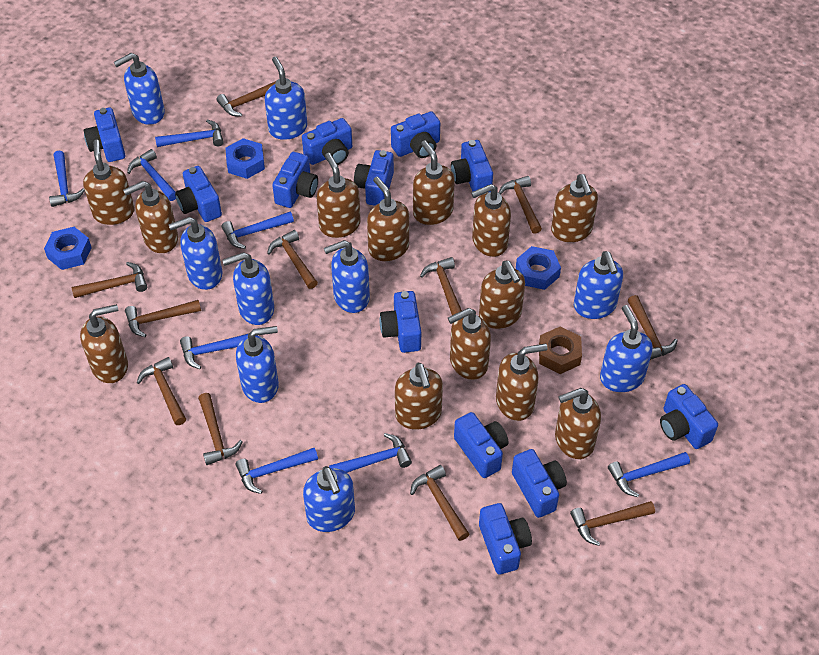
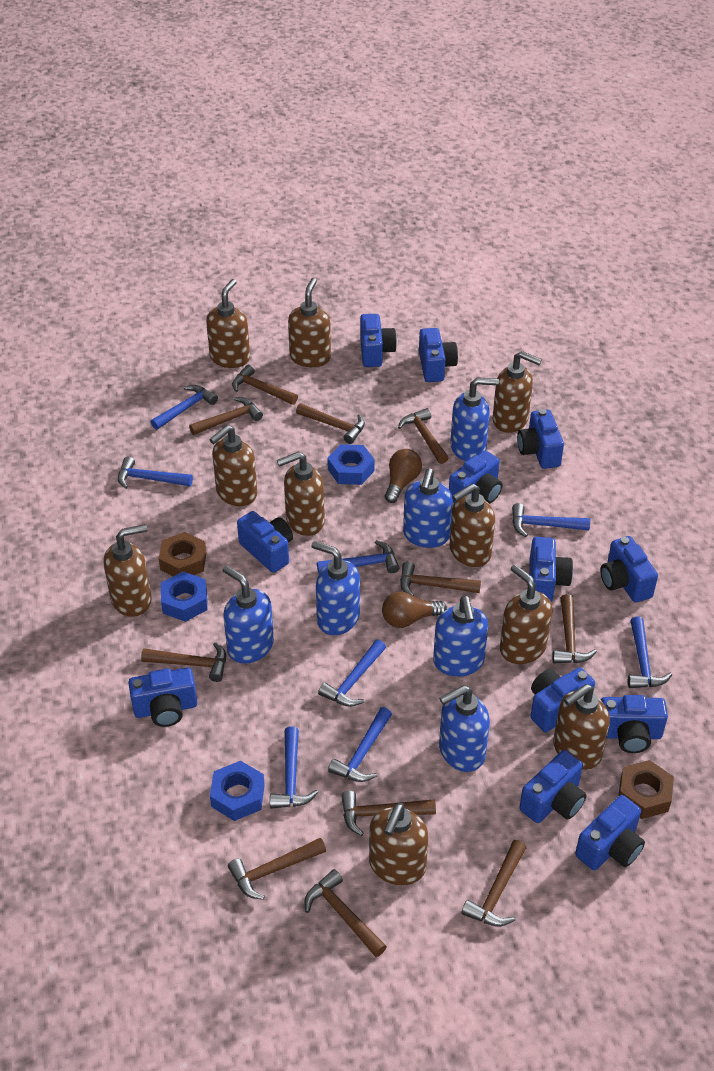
blue soap dispenser: 9 -> 6
brown light bulb: 0 -> 2
brown nut: 1 -> 2
brown soap dispenser: 13 -> 10

